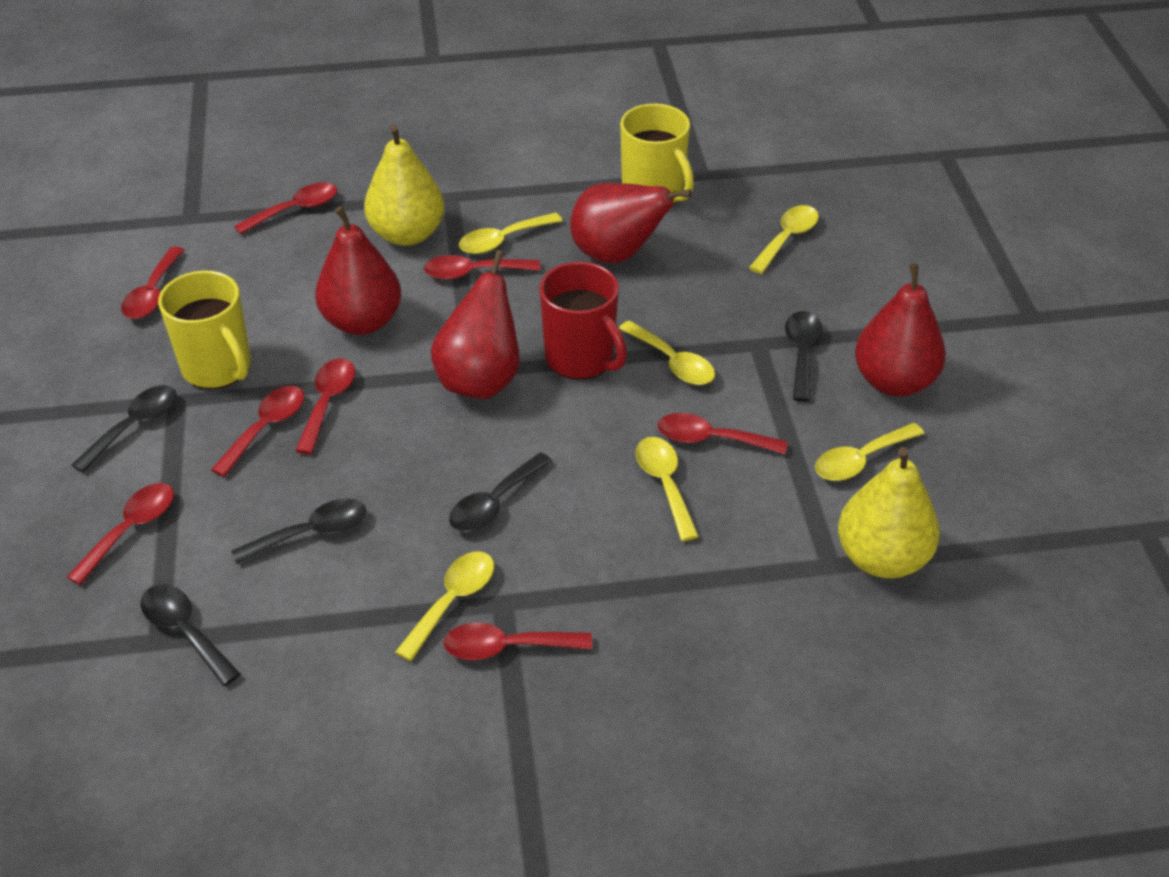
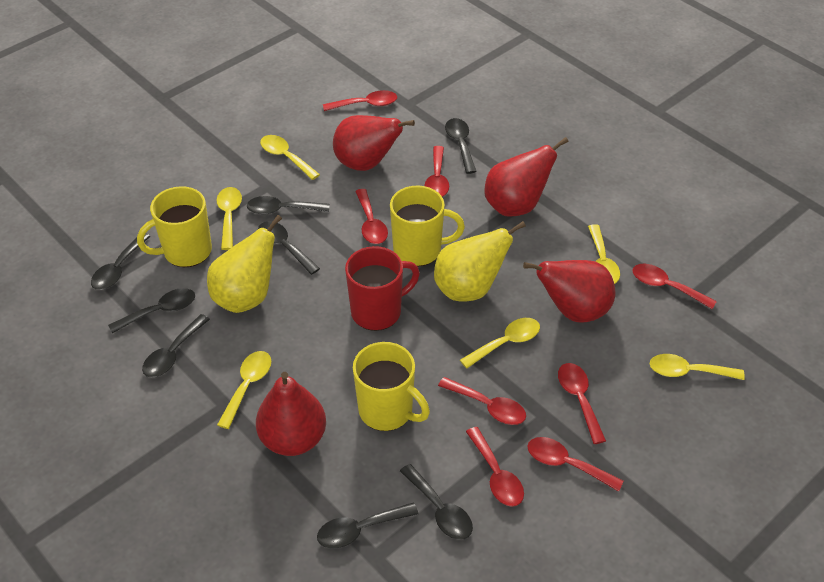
black spoon: 5 -> 8
yellow mug: 2 -> 3

